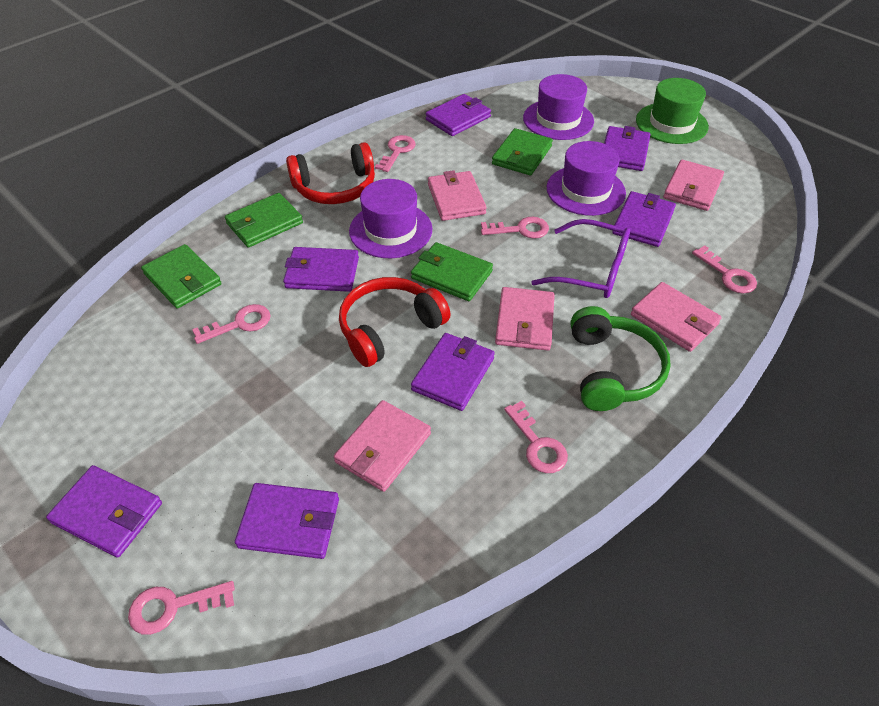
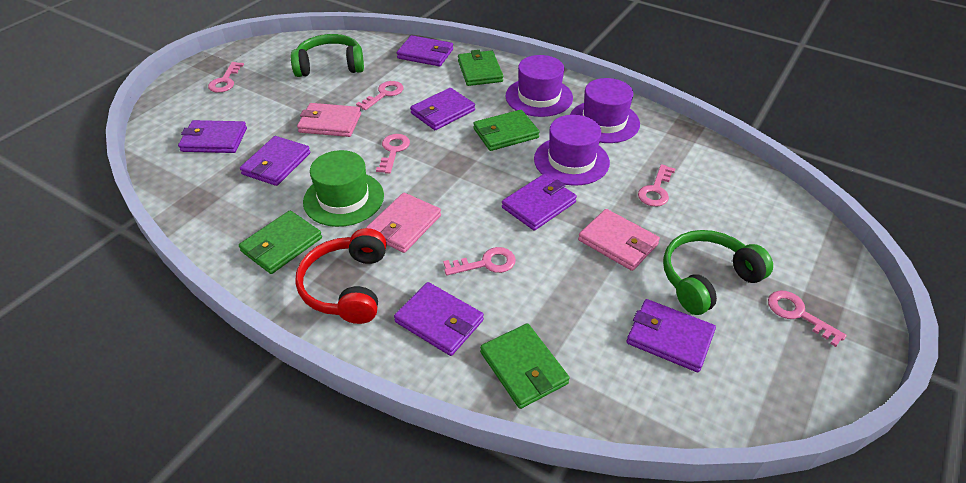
green headphones: 1 -> 2
pink wallet: 5 -> 3
purple glasses: 1 -> 0
red headphones: 2 -> 1

